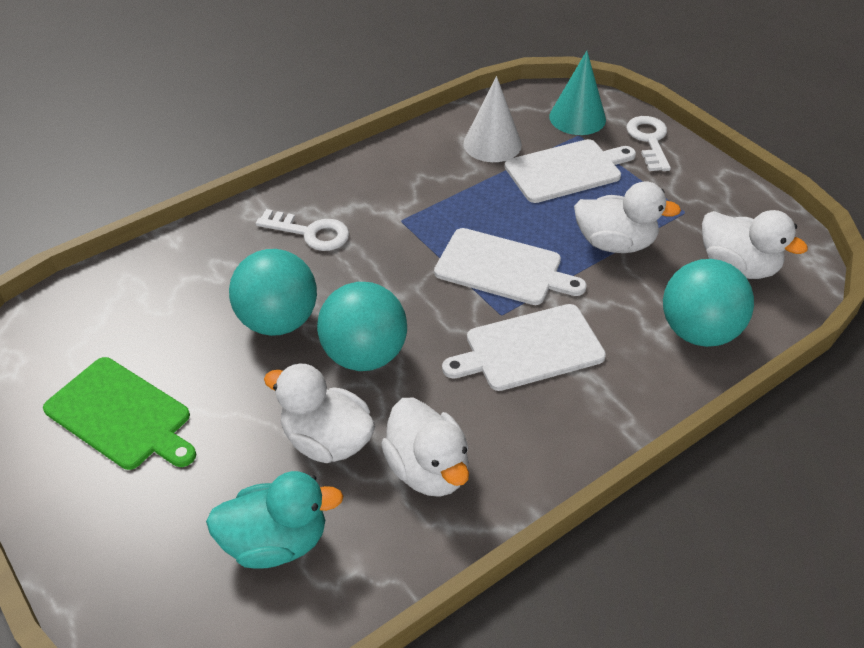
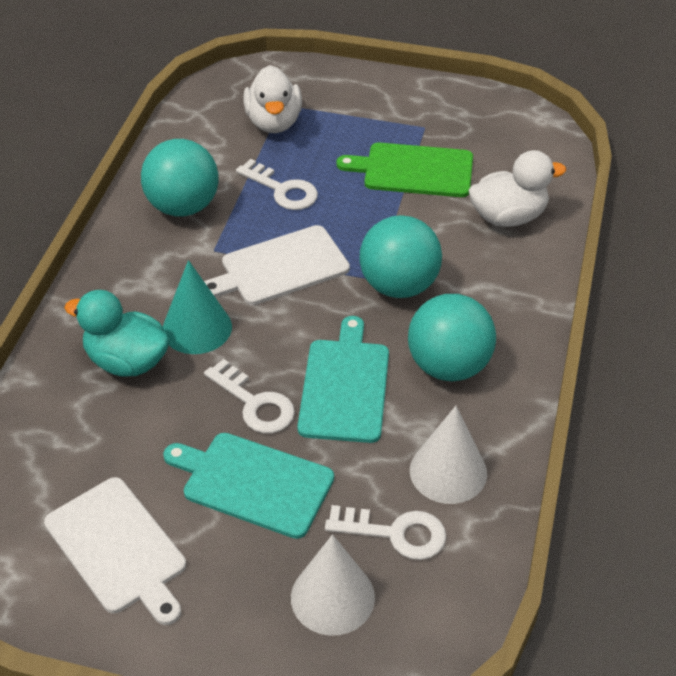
turquoise cutting board: 0 -> 2
white cone: 1 -> 2
white cutting board: 3 -> 2
white duck: 4 -> 2
white key: 2 -> 3

